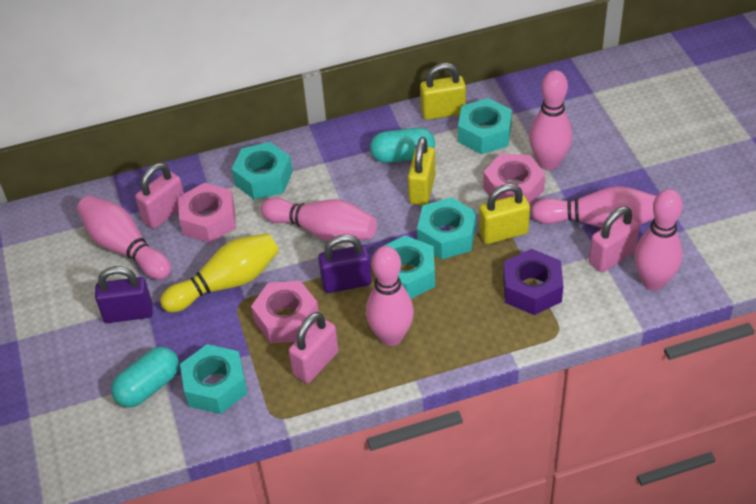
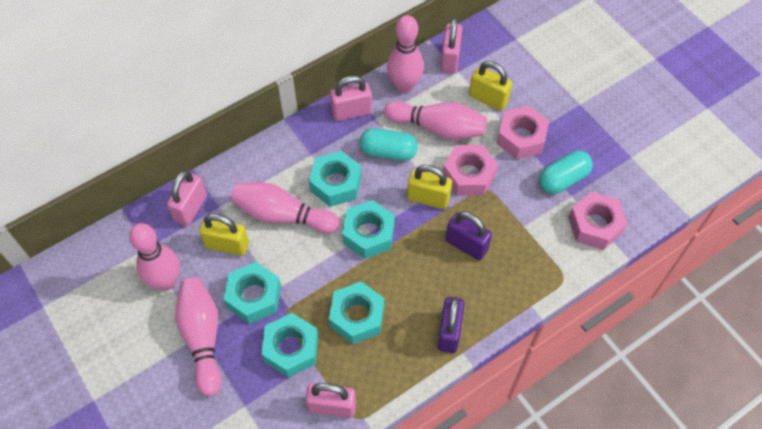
pink bowling pin: 6 -> 5
pink padlock: 3 -> 4
purple nut: 1 -> 0
yellow bowling pin: 1 -> 0

